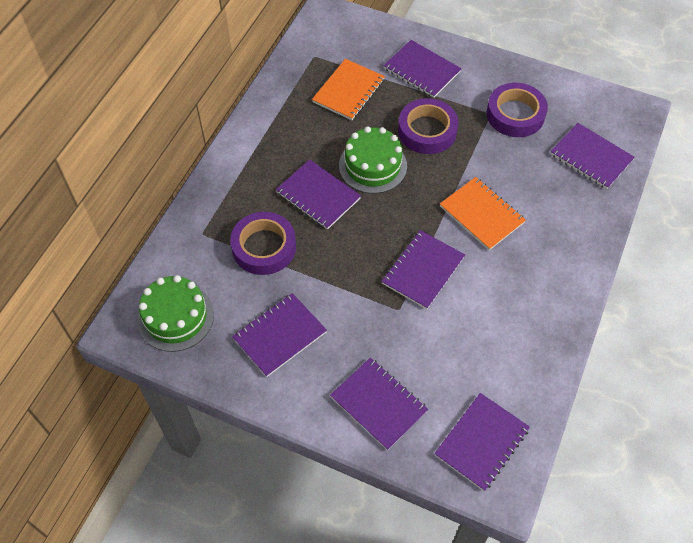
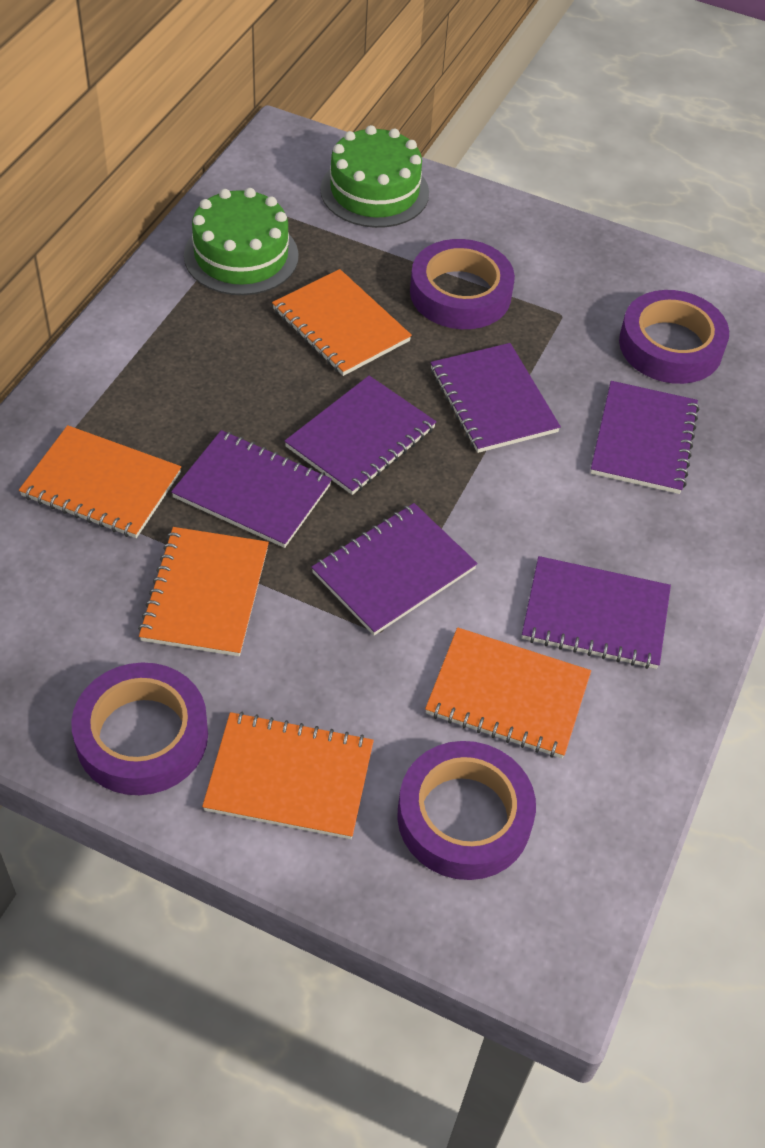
orange notebook: 2 -> 5
purple notebook: 7 -> 6
purple tape: 3 -> 4

